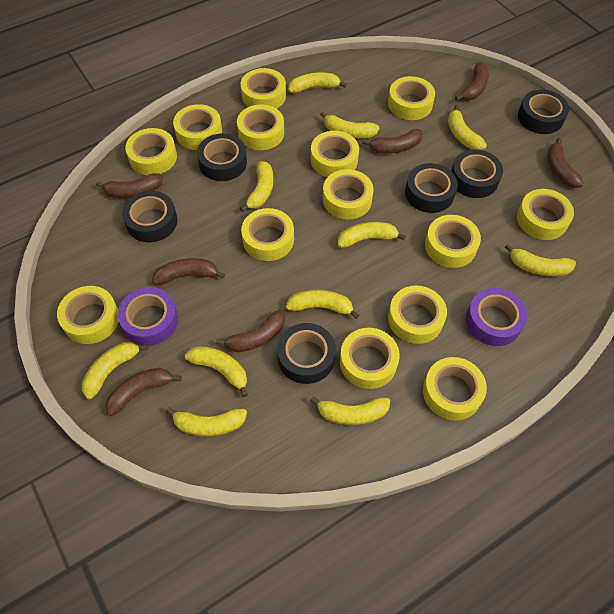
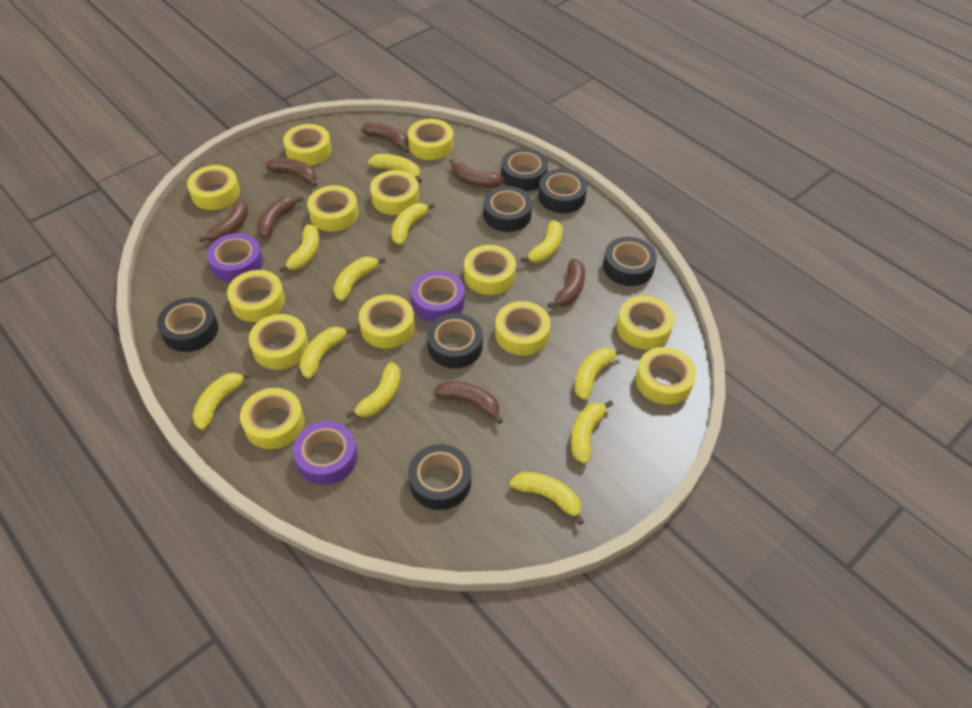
black tape: 6 -> 7
purple tape: 2 -> 3
yellow tape: 14 -> 13

